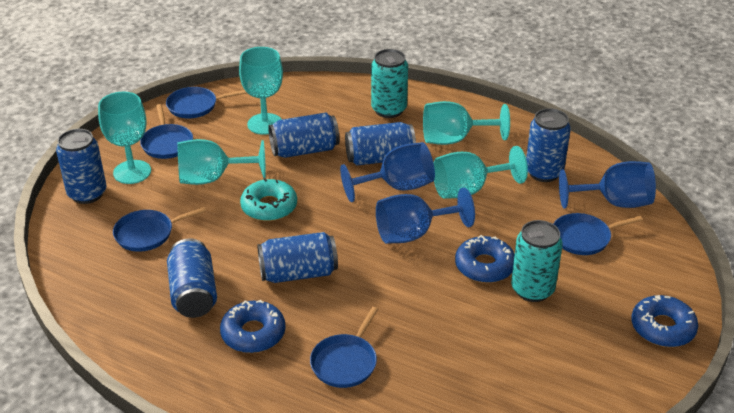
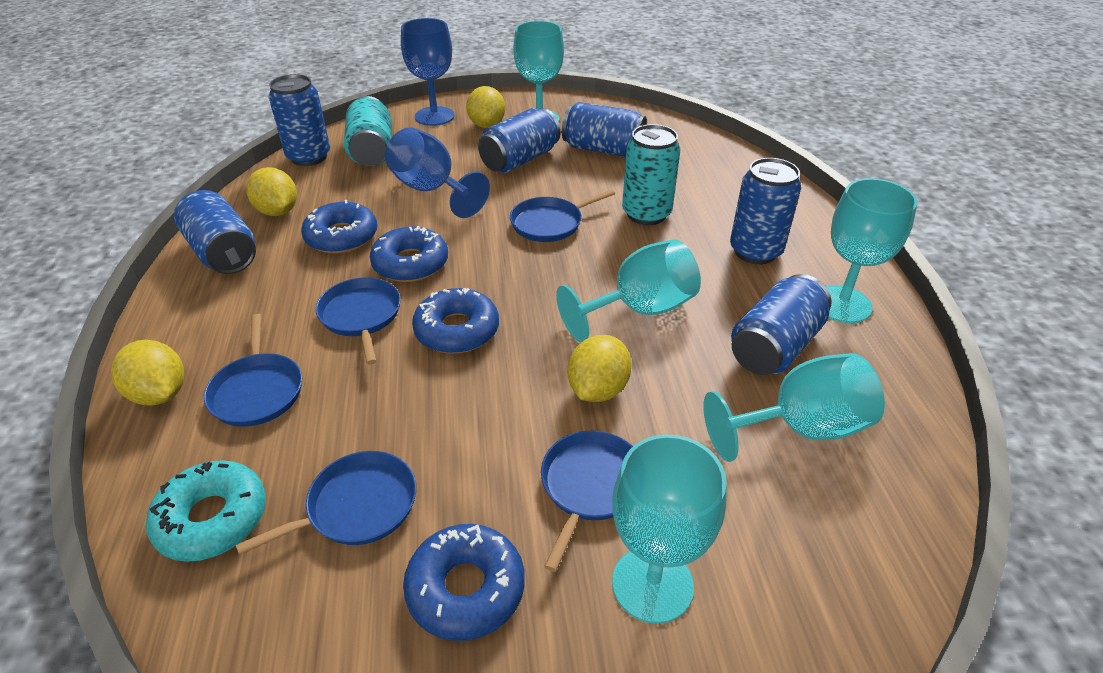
blue donut: 3 -> 4
blue goblet: 3 -> 2
yellow lemon: 0 -> 4

